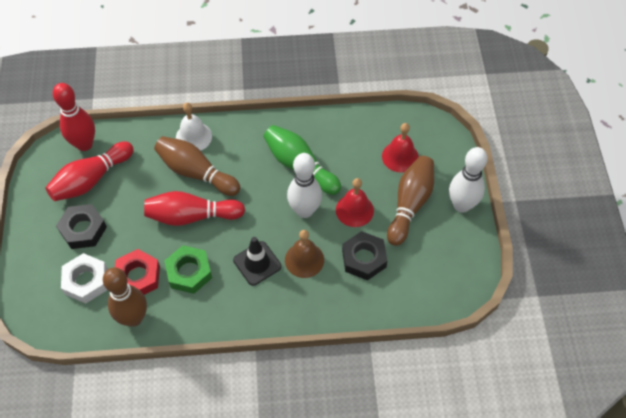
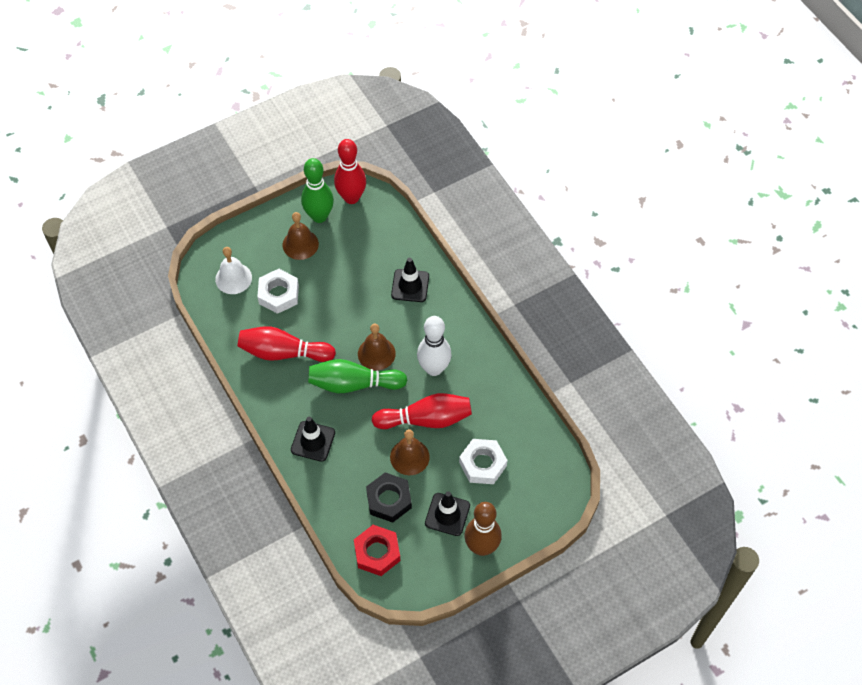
black nut: 2 -> 1
black traffic cone: 1 -> 3
brown bell: 1 -> 3
brown bowling pin: 3 -> 1
green bowling pin: 1 -> 2
green nut: 1 -> 0
red bell: 2 -> 0
white bowling pin: 2 -> 1
white nut: 1 -> 2

